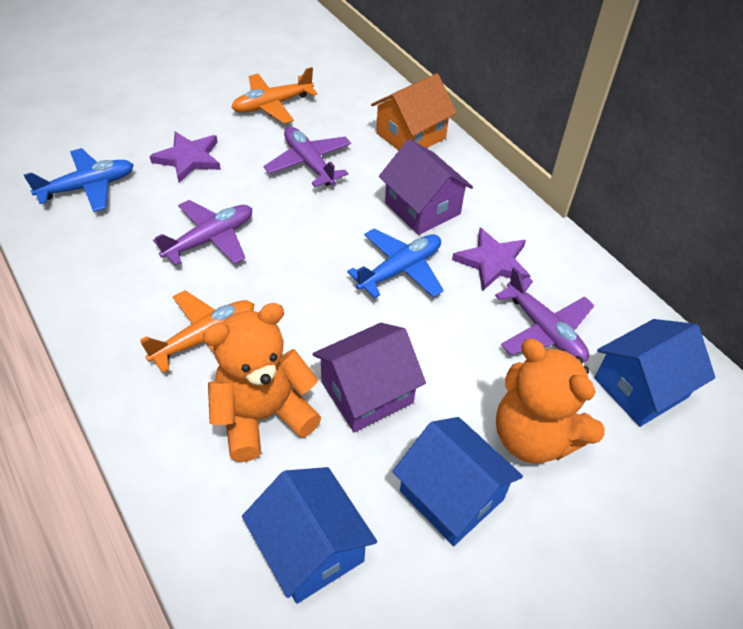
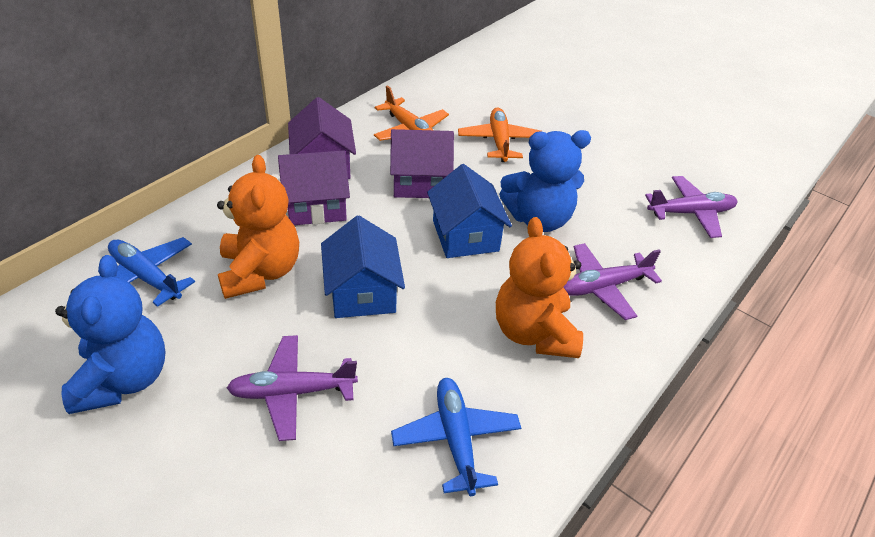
blue house: 3 -> 2
blue teddy bear: 0 -> 2
orange house: 1 -> 0
purple house: 2 -> 3
purple star: 2 -> 0

